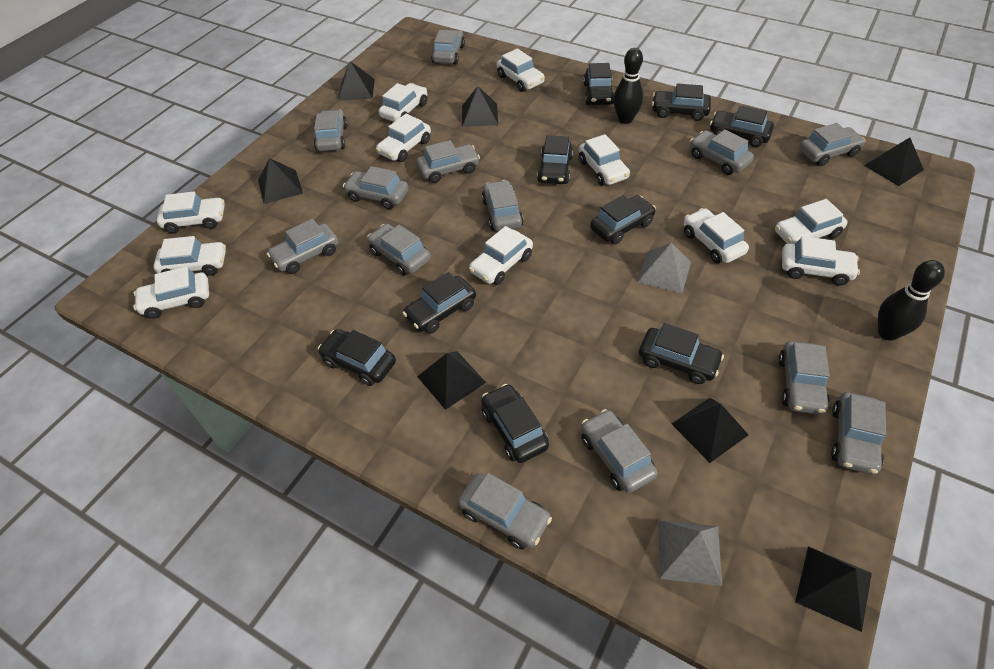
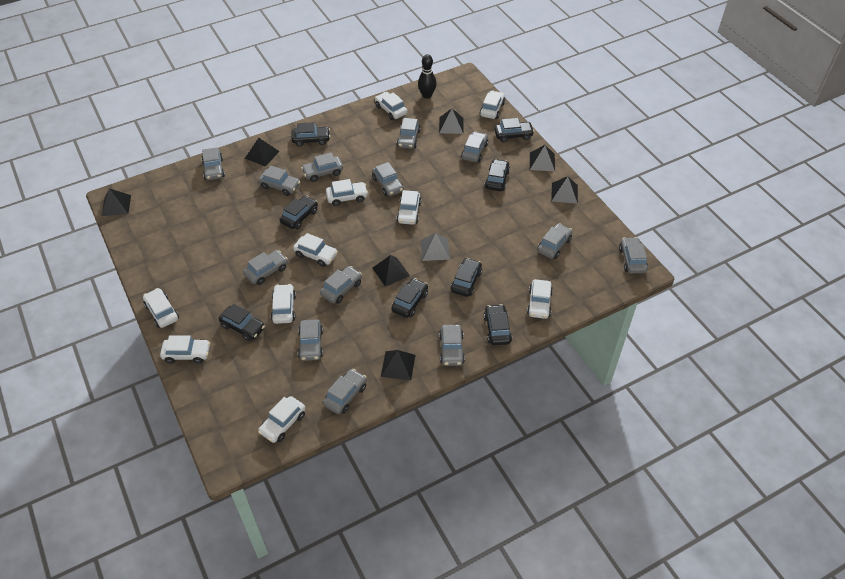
black bowling pin: 2 -> 1
black car: 9 -> 8
grey pyramid: 2 -> 1
white car: 11 -> 10

